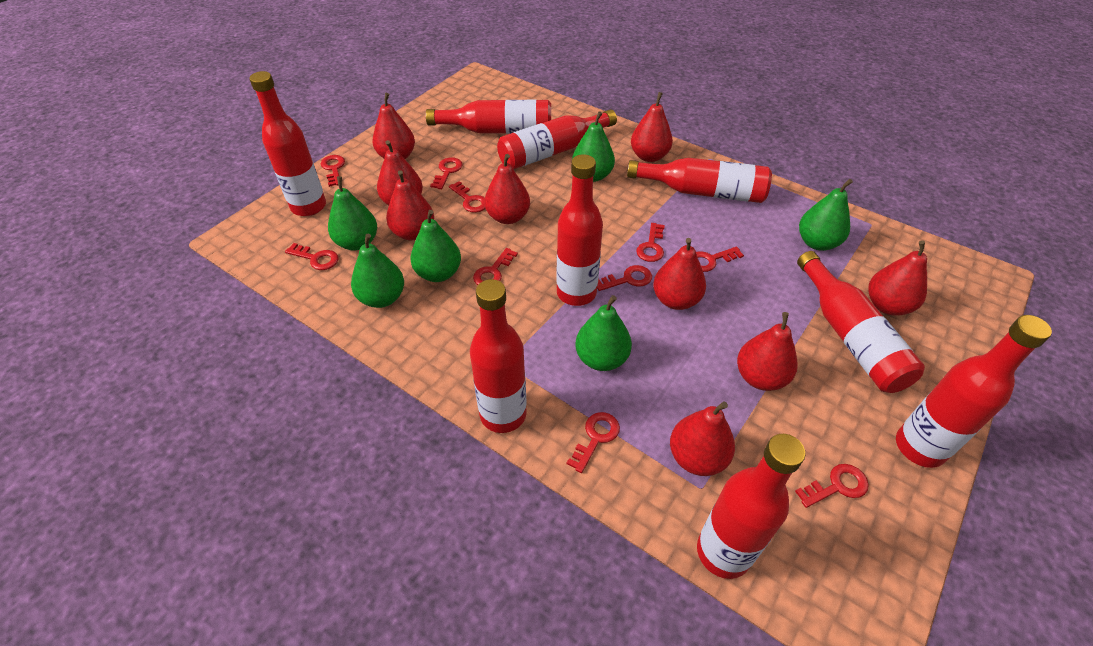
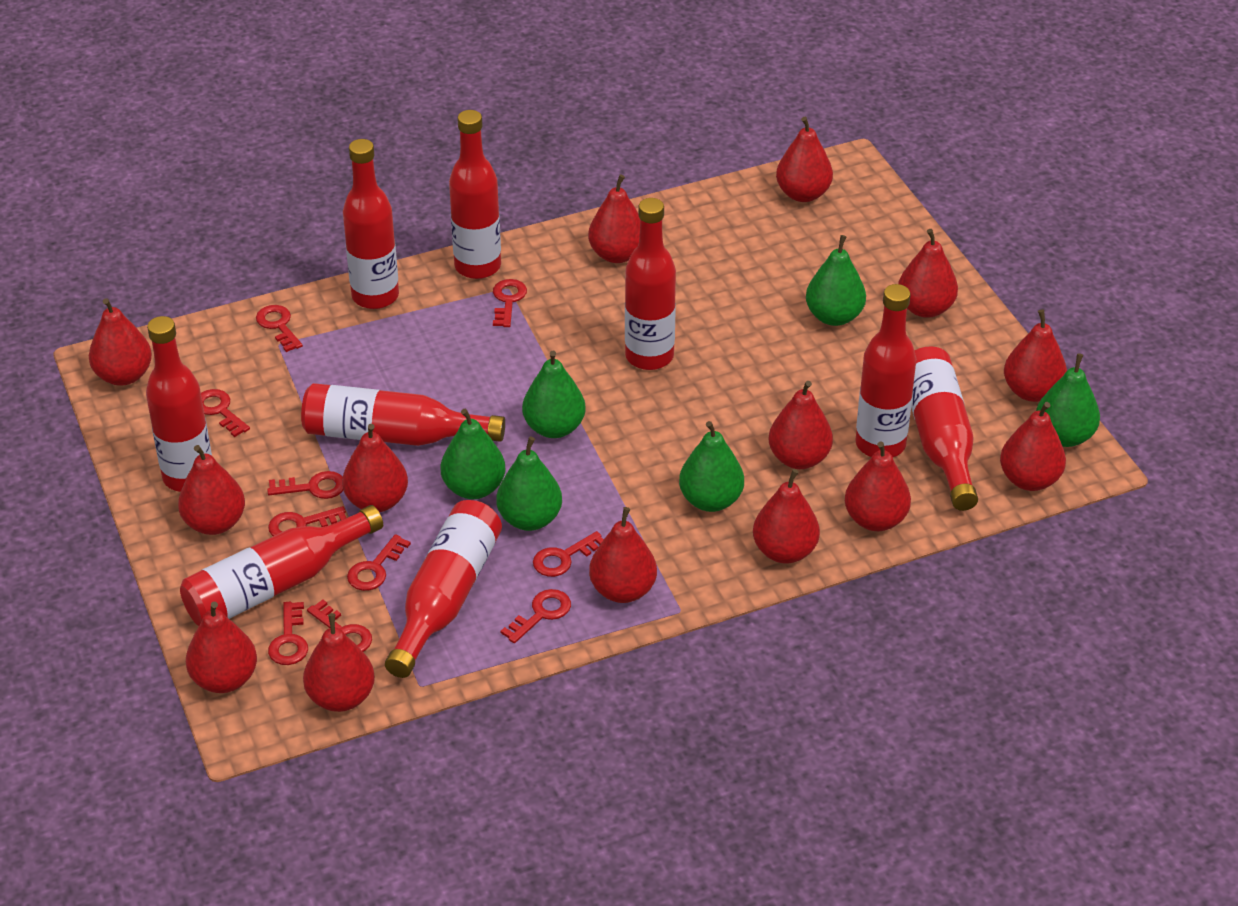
red pear: 9 -> 14

